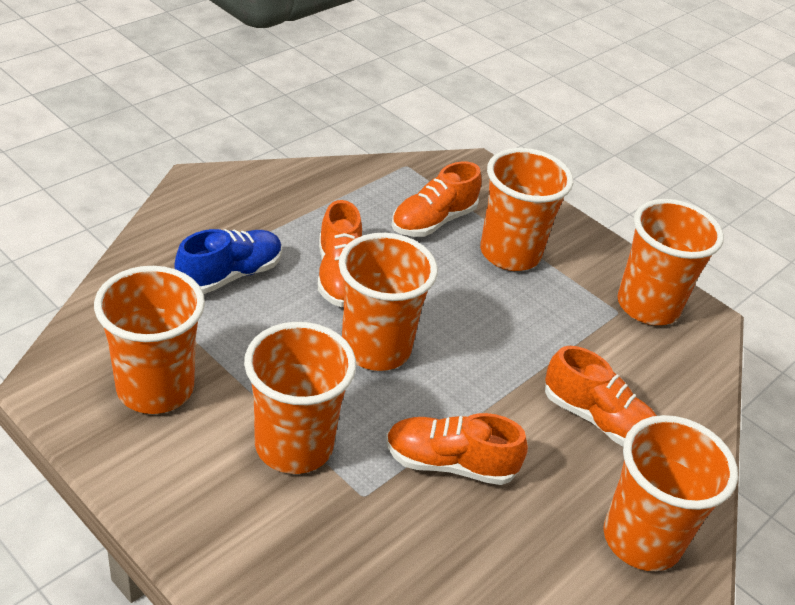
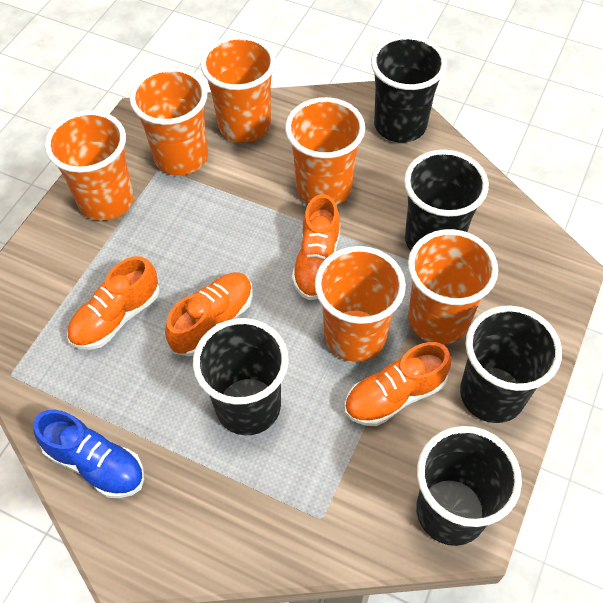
black cup: 0 -> 5

